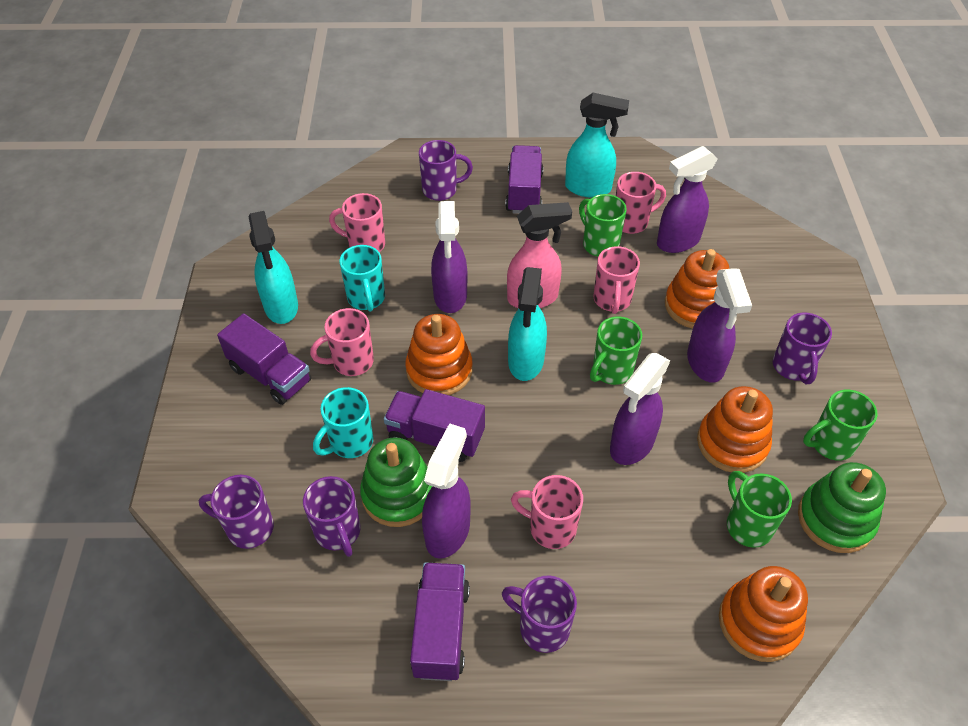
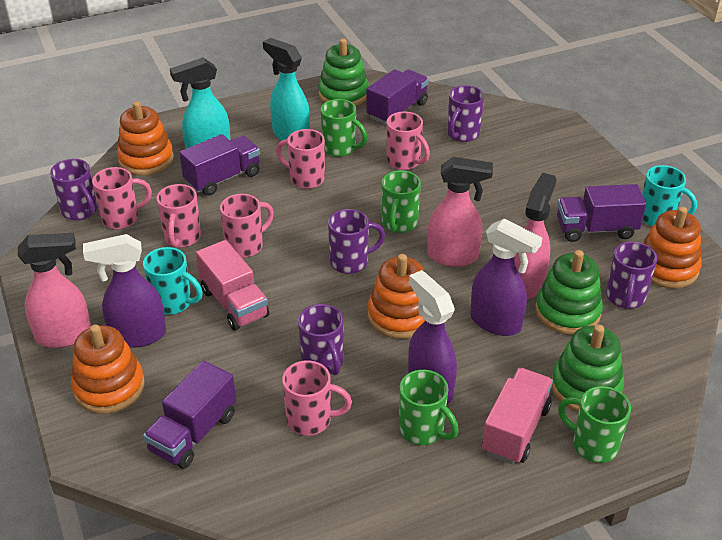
green stacking toy: 2 -> 3
pink mug: 5 -> 6
pink spray bottle: 1 -> 3
pink truck: 0 -> 2
purple spray bottle: 5 -> 3
turquoise spray bottle: 3 -> 2

